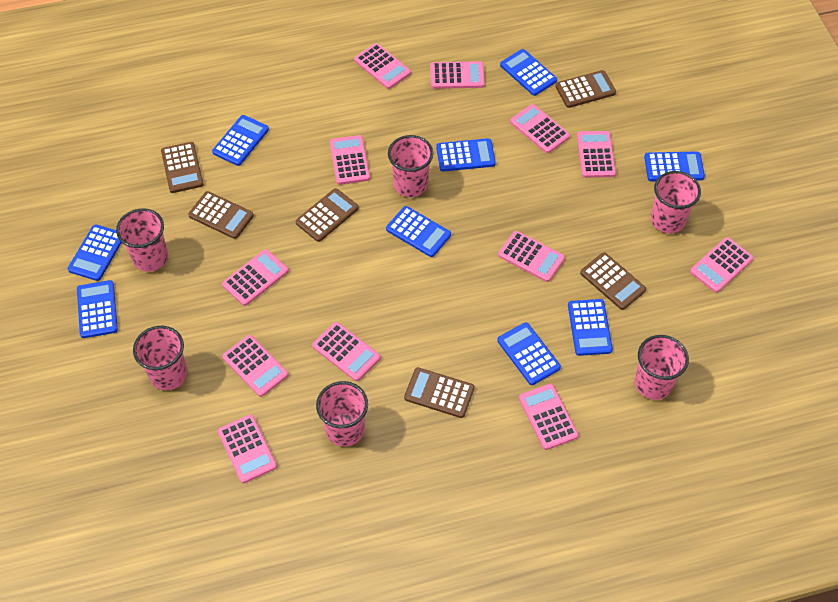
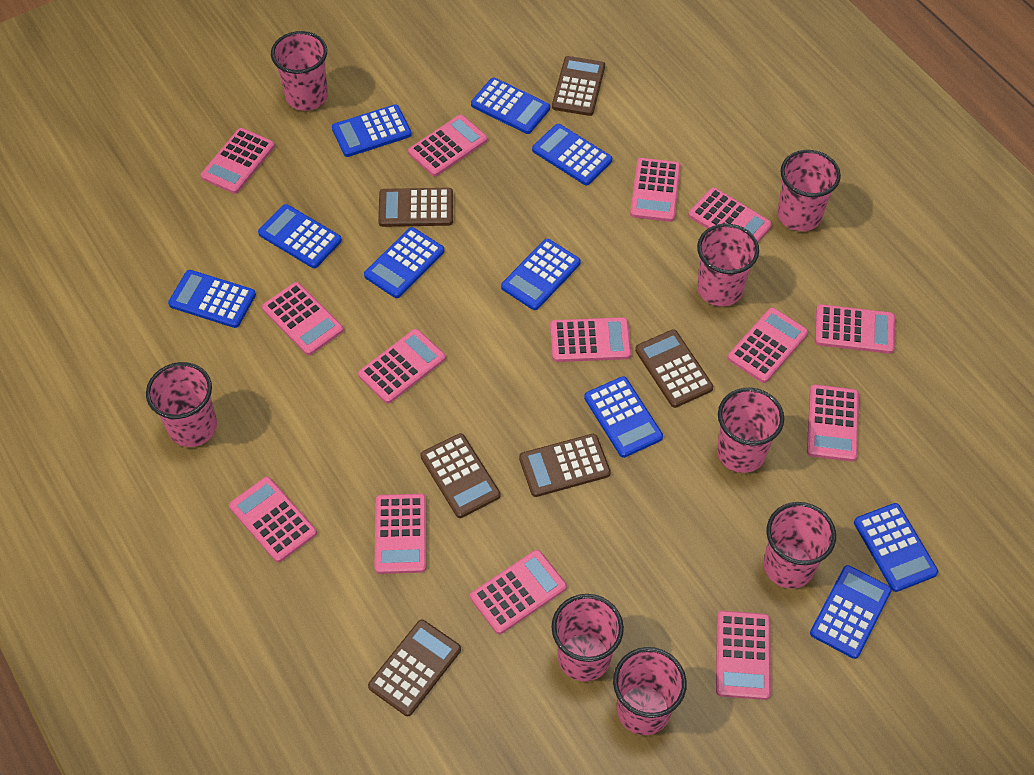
blue calculator: 9 -> 10
pink calculator: 12 -> 14
pink cup: 6 -> 8

